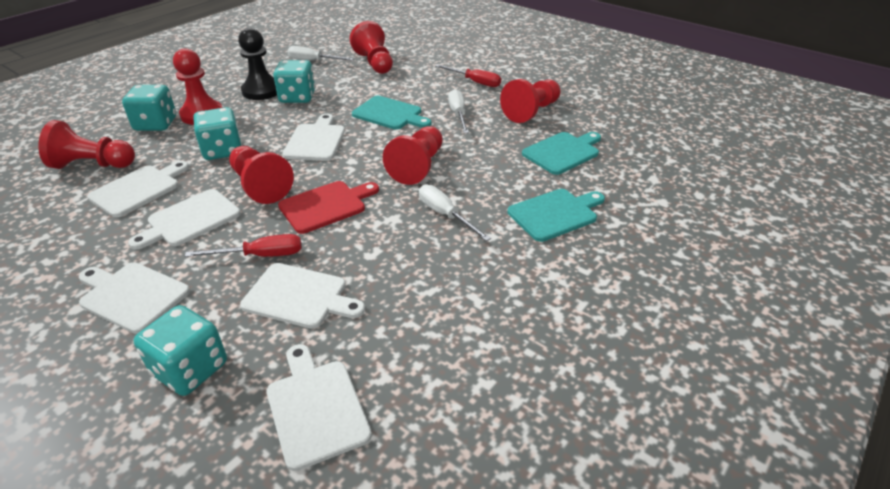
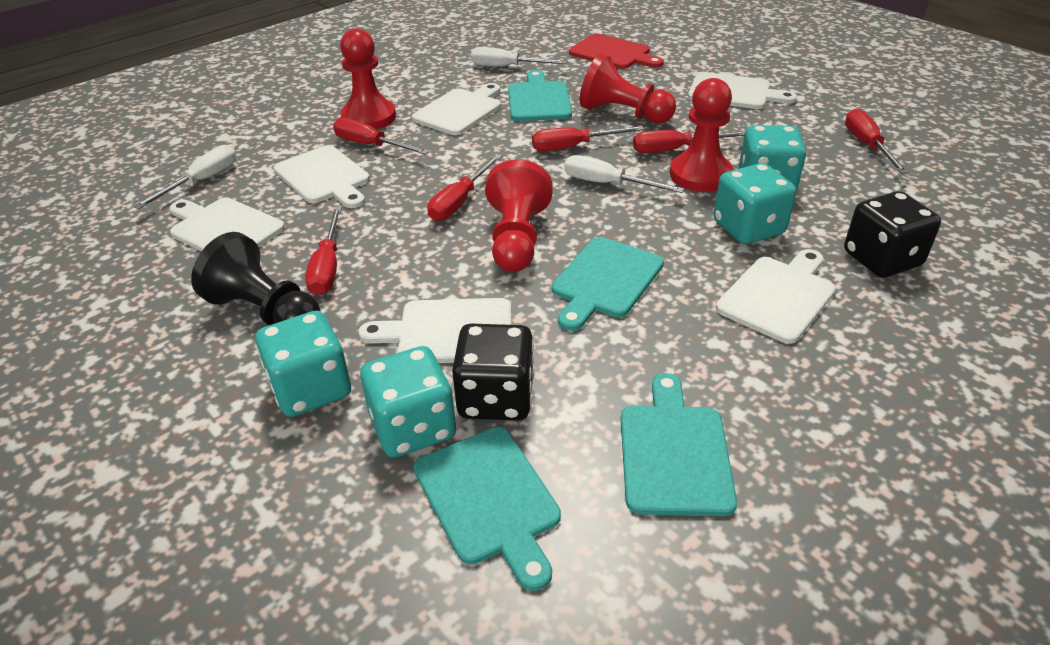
black dice: 0 -> 2
red pawn: 6 -> 4
red screwdriver: 2 -> 6
turquoise cutting board: 3 -> 4

